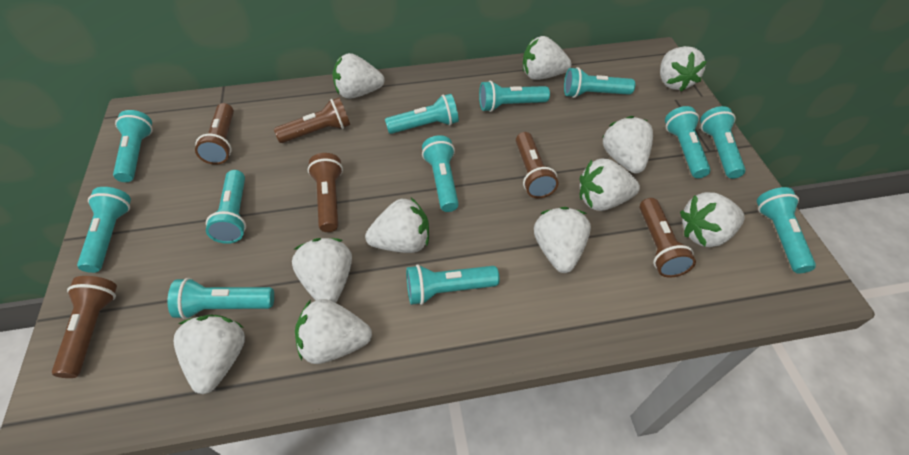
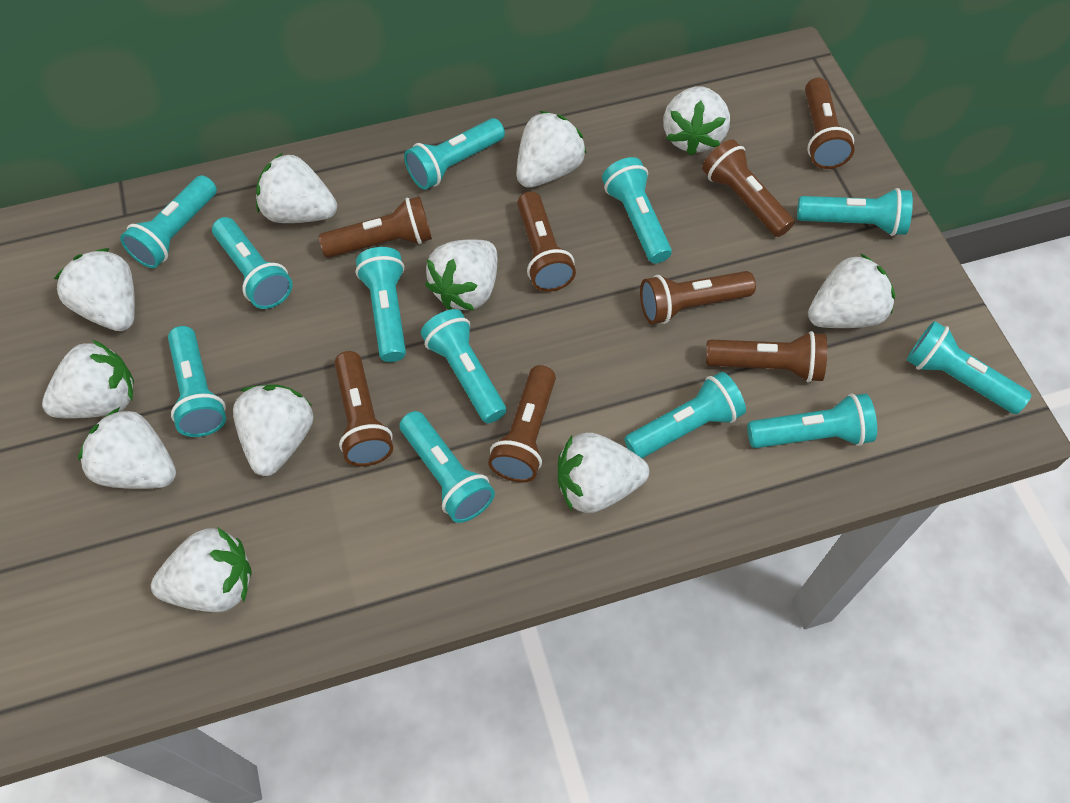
brown flashlight: 6 -> 8

